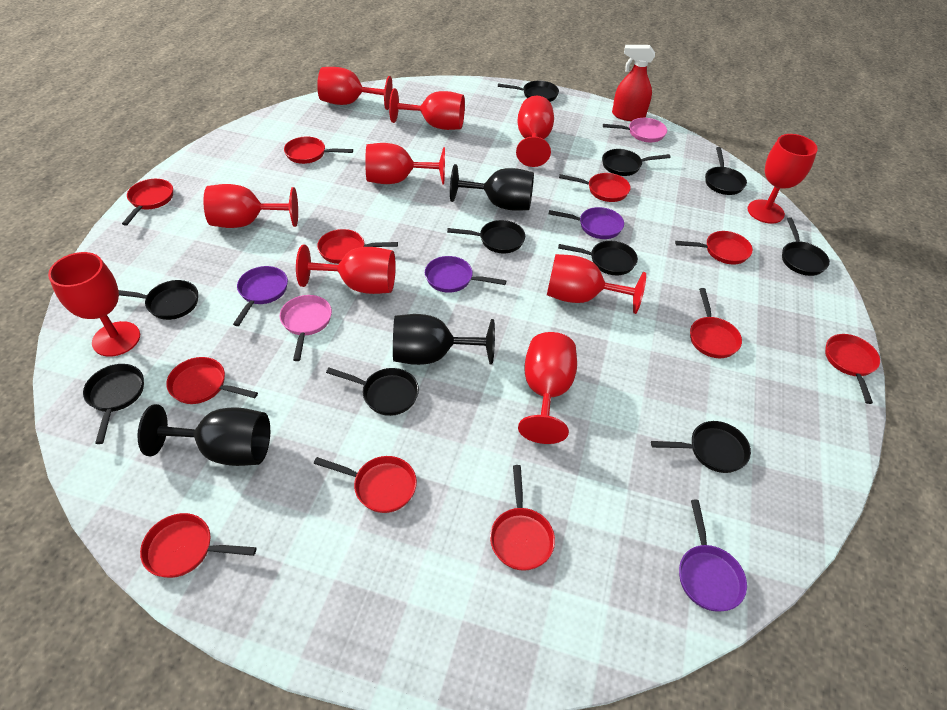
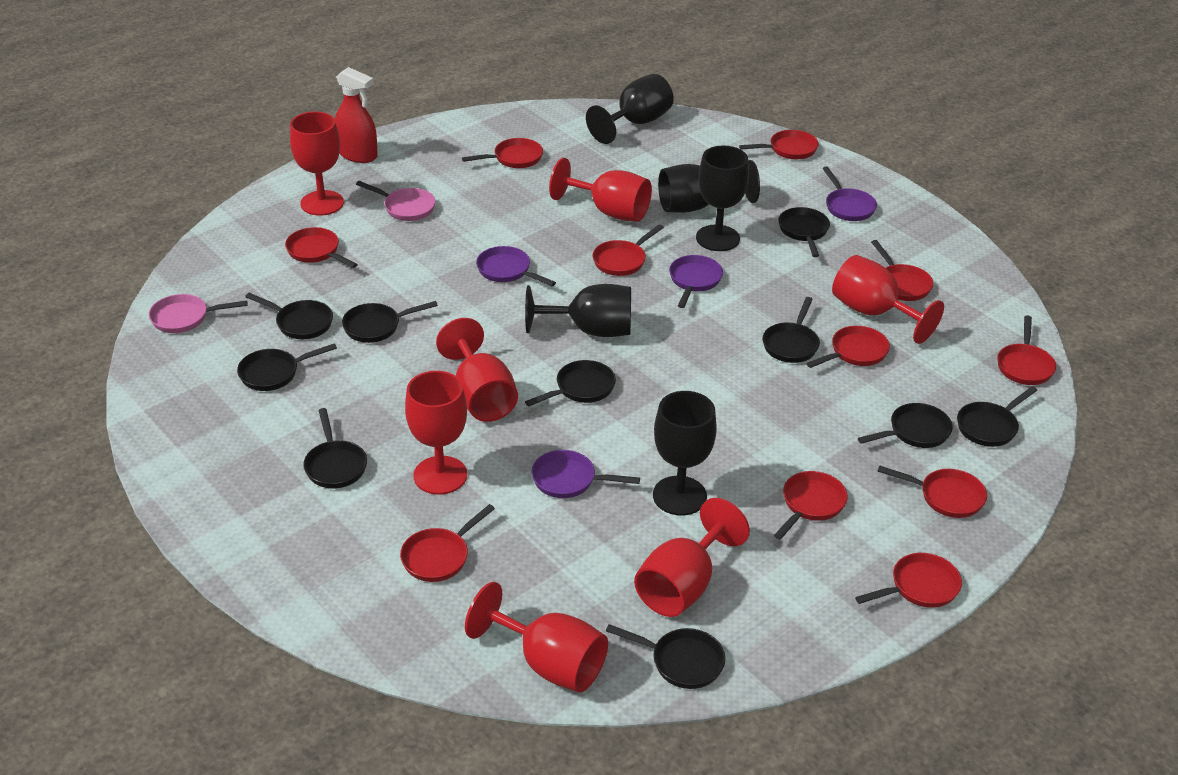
black goblet: 3 -> 5
red goblet: 10 -> 7

